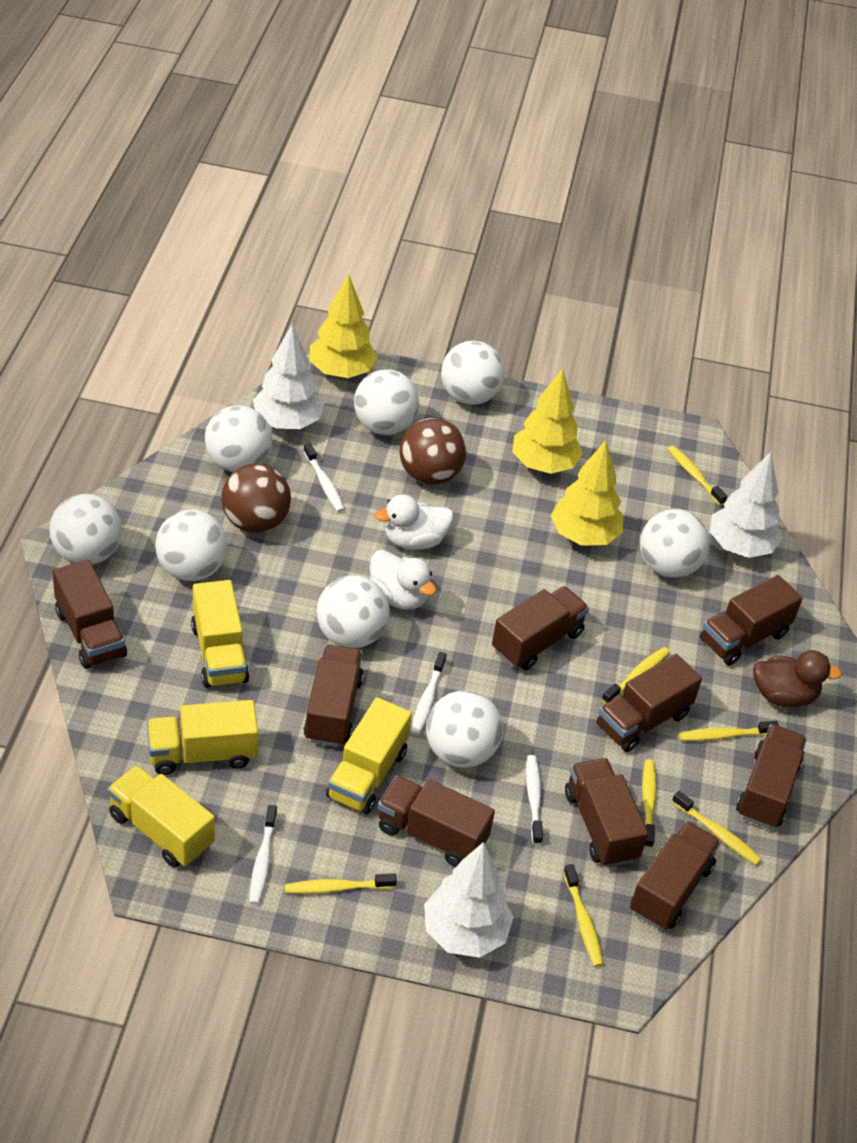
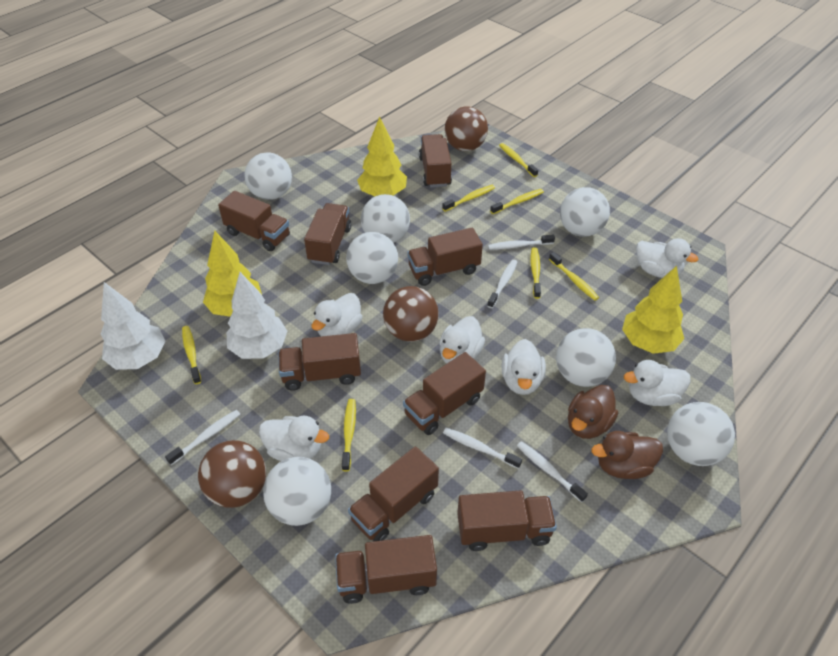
brown ball: 2 -> 3
brown duck: 1 -> 2
white ball: 8 -> 7
white duck: 2 -> 6
white toothbrush: 4 -> 5
white tree: 3 -> 2
yellow truck: 4 -> 0

